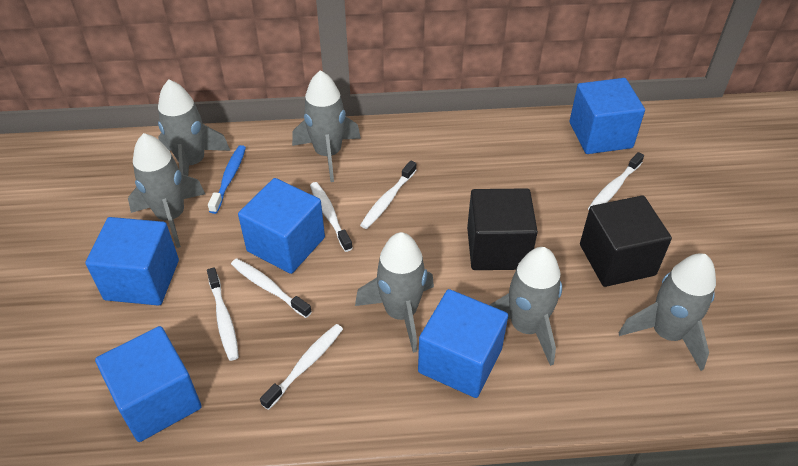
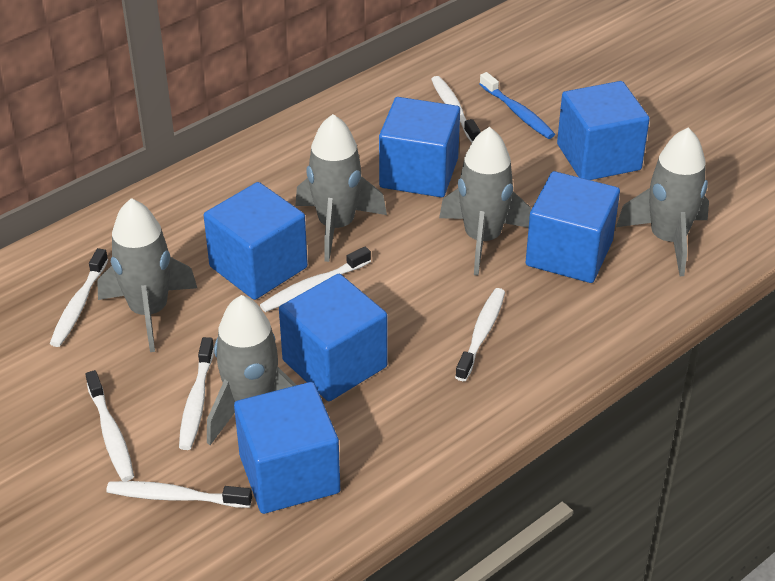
black cube: 2 -> 0
blue cube: 5 -> 6
grey rocket: 6 -> 5
white toothbrush: 6 -> 7

